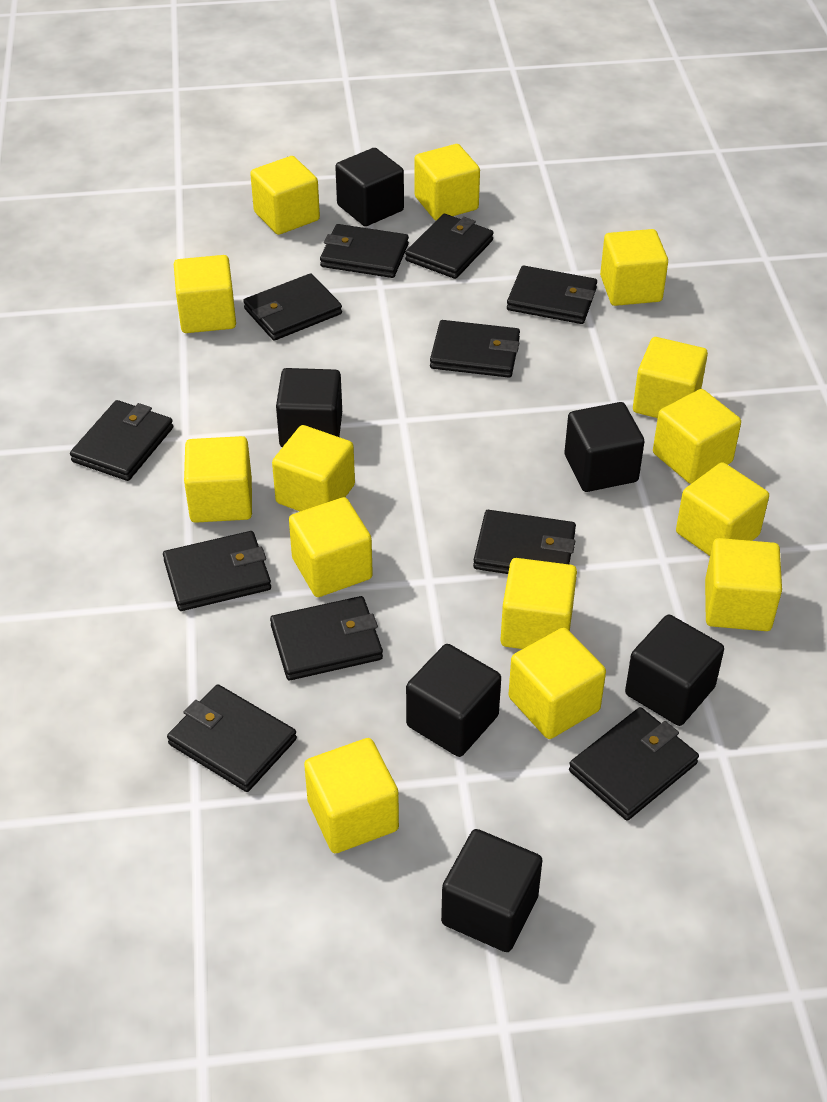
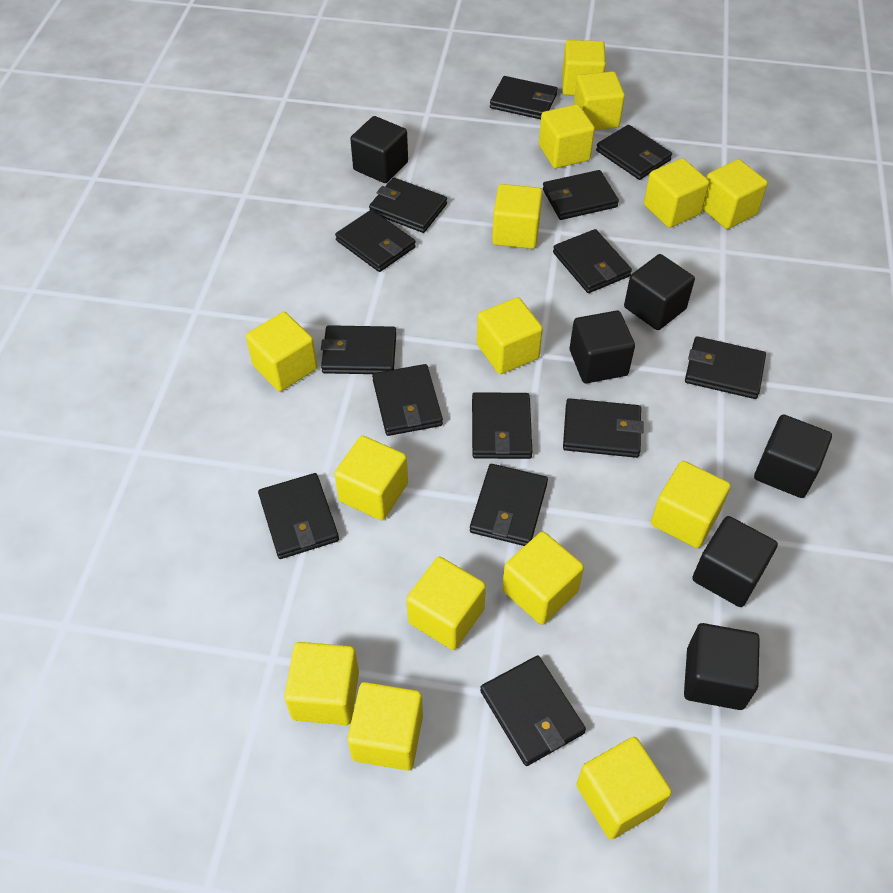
black wallet: 11 -> 14
yellow cube: 14 -> 15

